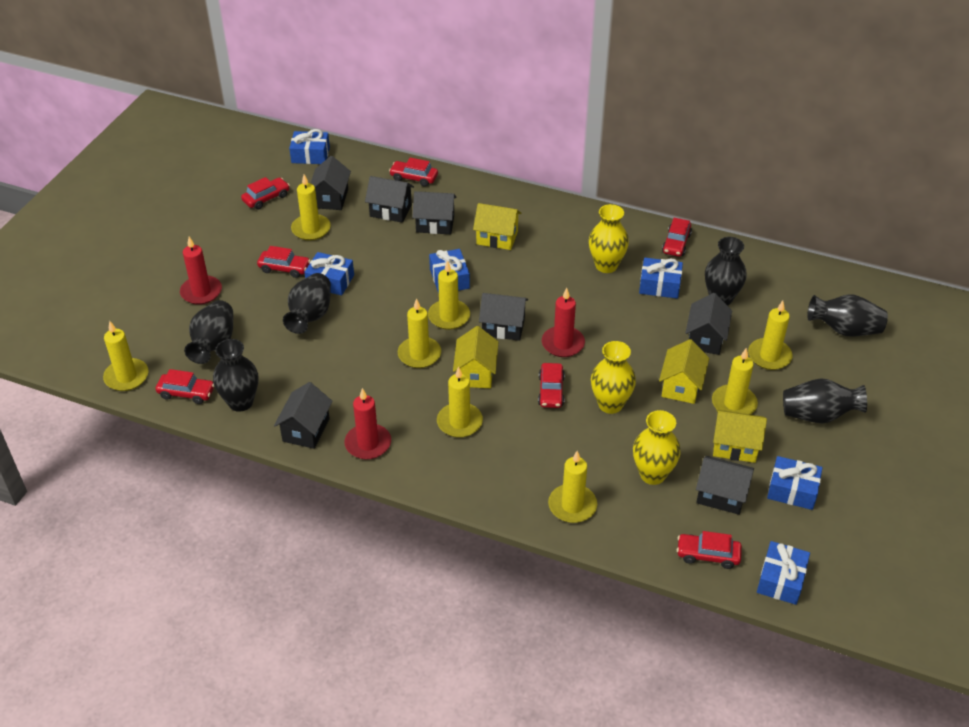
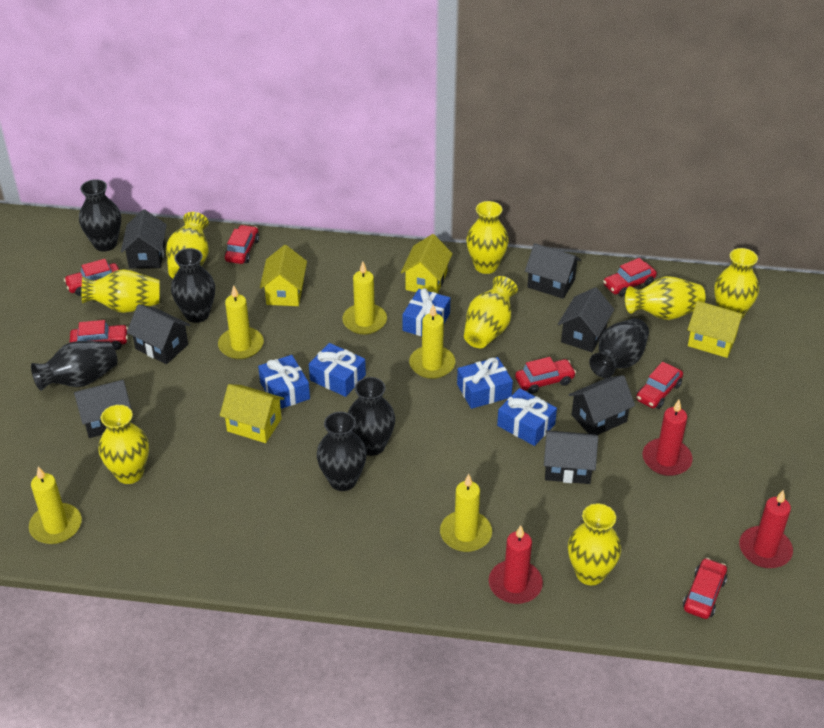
blue gift: 6 -> 5
yellow candle: 8 -> 5
yellow vase: 3 -> 8

